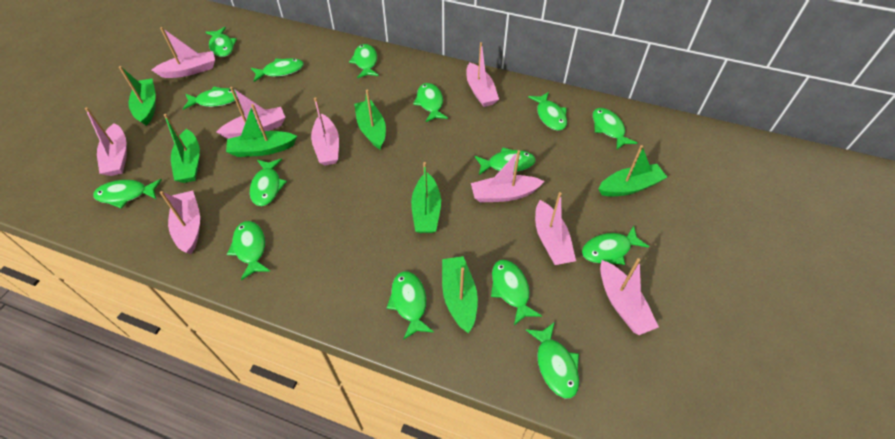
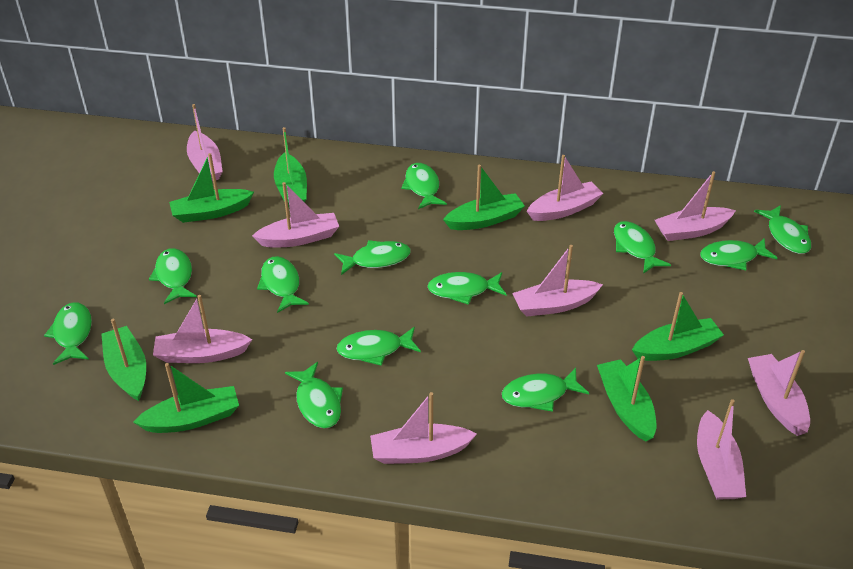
green fish: 15 -> 12

